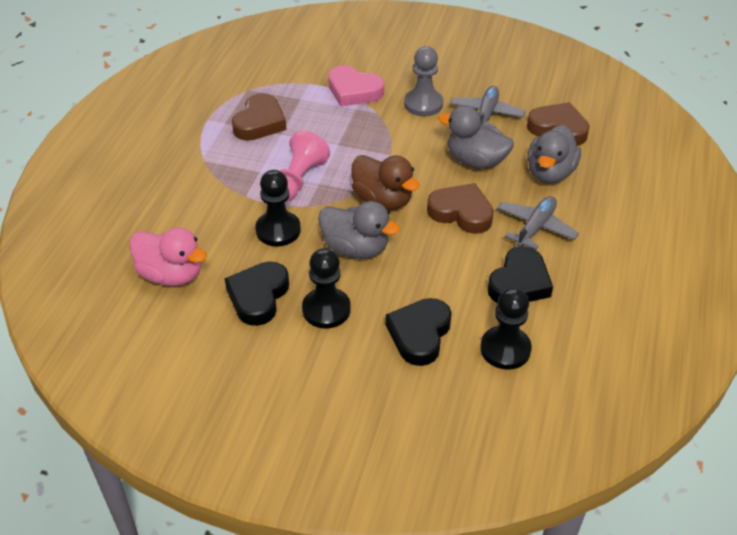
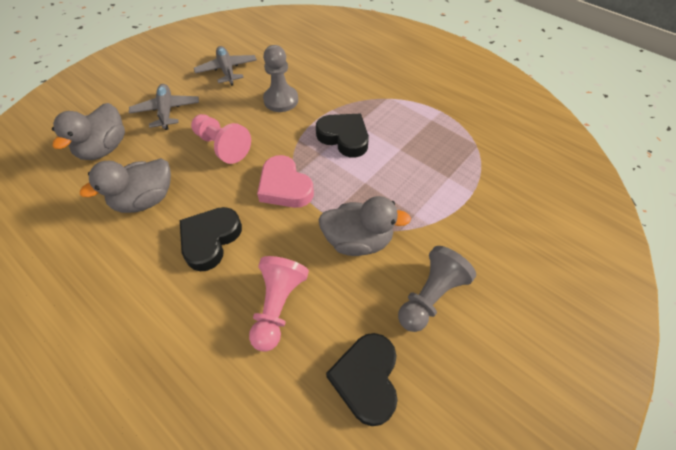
black pawn: 3 -> 0
brown duck: 1 -> 0
brown heart: 3 -> 0
grey pawn: 1 -> 2
pink duck: 1 -> 0
pink pawn: 1 -> 2

